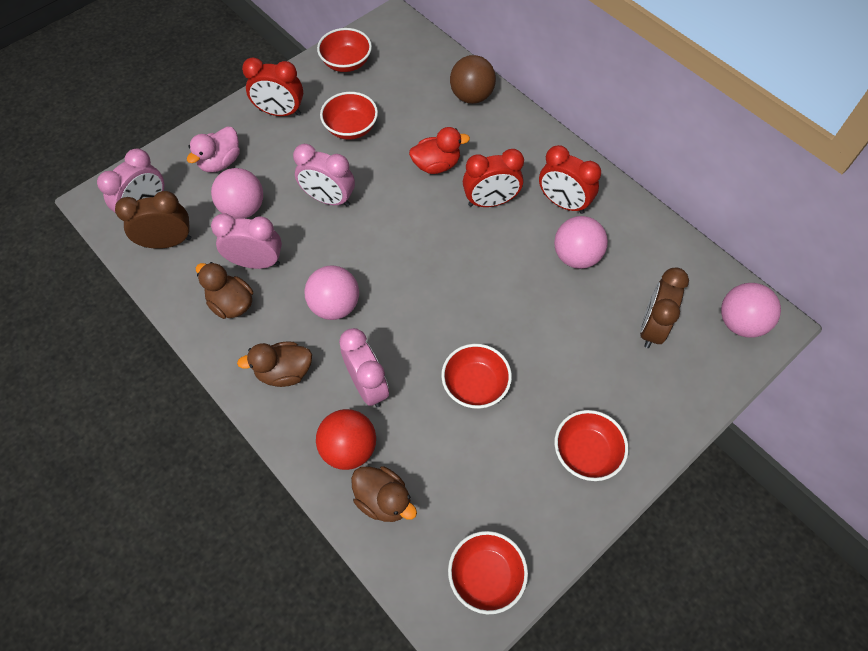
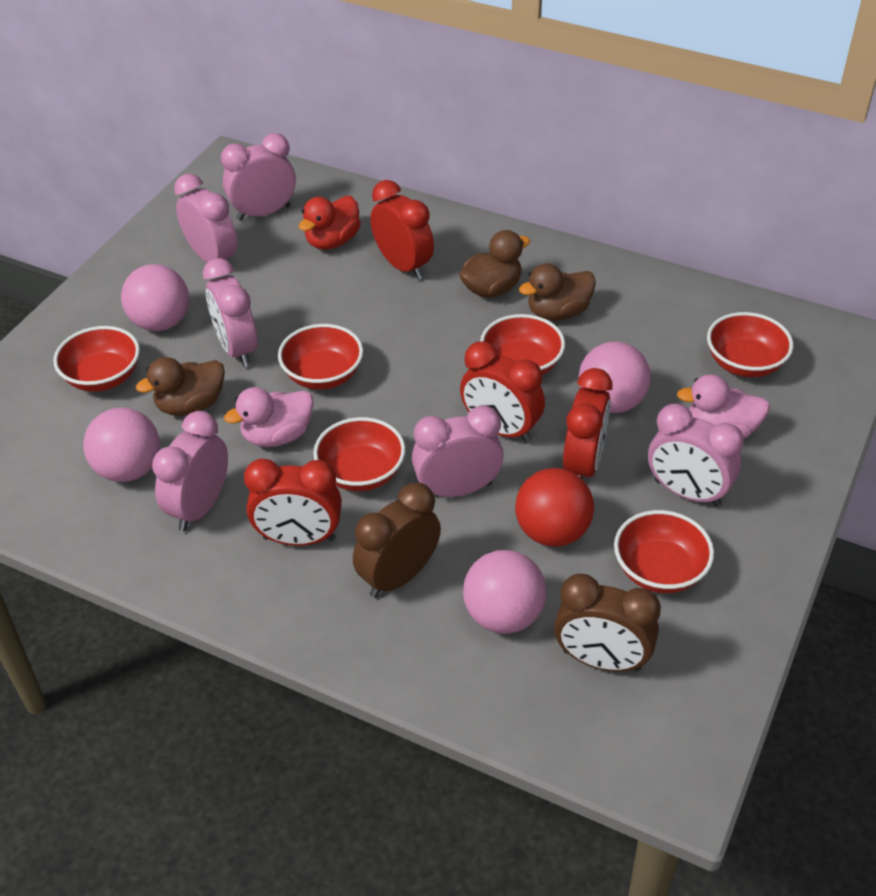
brown ball: 1 -> 0
pink clock: 4 -> 6
pink duck: 1 -> 2
red bowl: 5 -> 6
red clock: 3 -> 4

